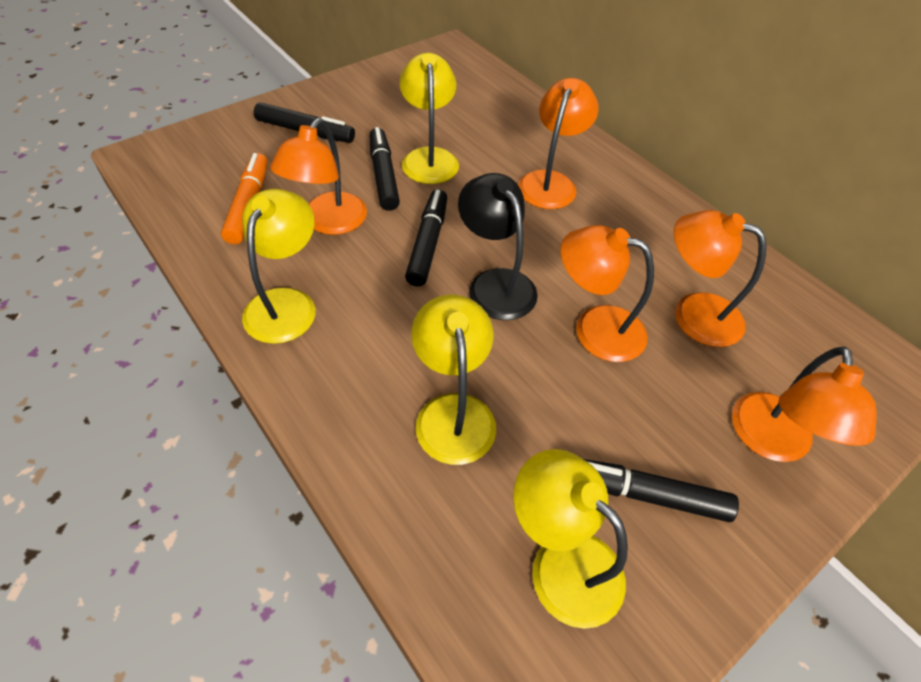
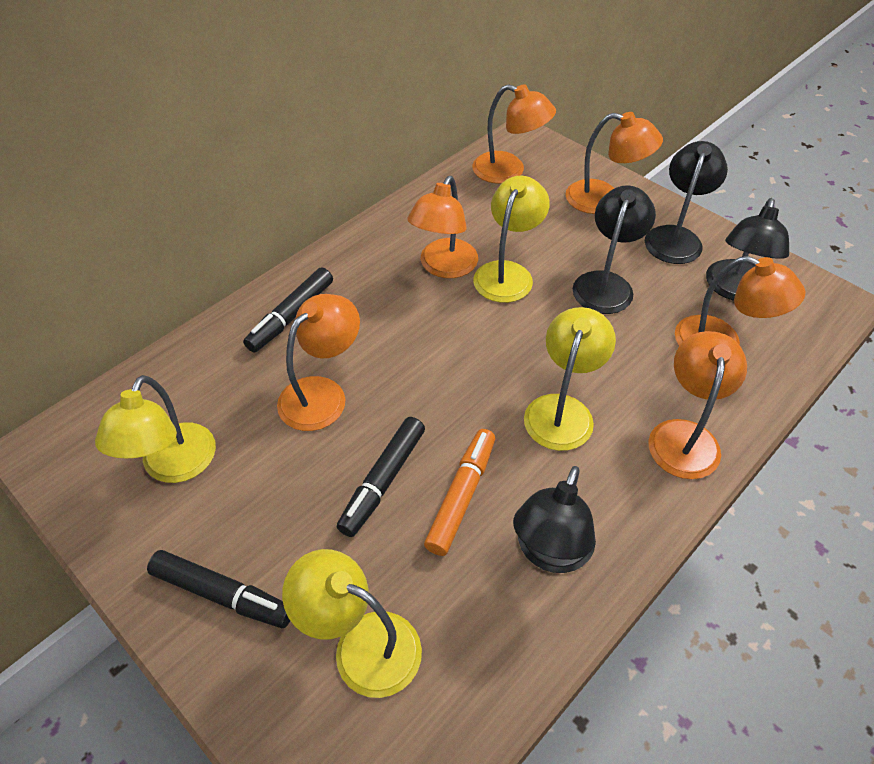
black lamp: 1 -> 4
black marker: 4 -> 3
orange lamp: 5 -> 6

